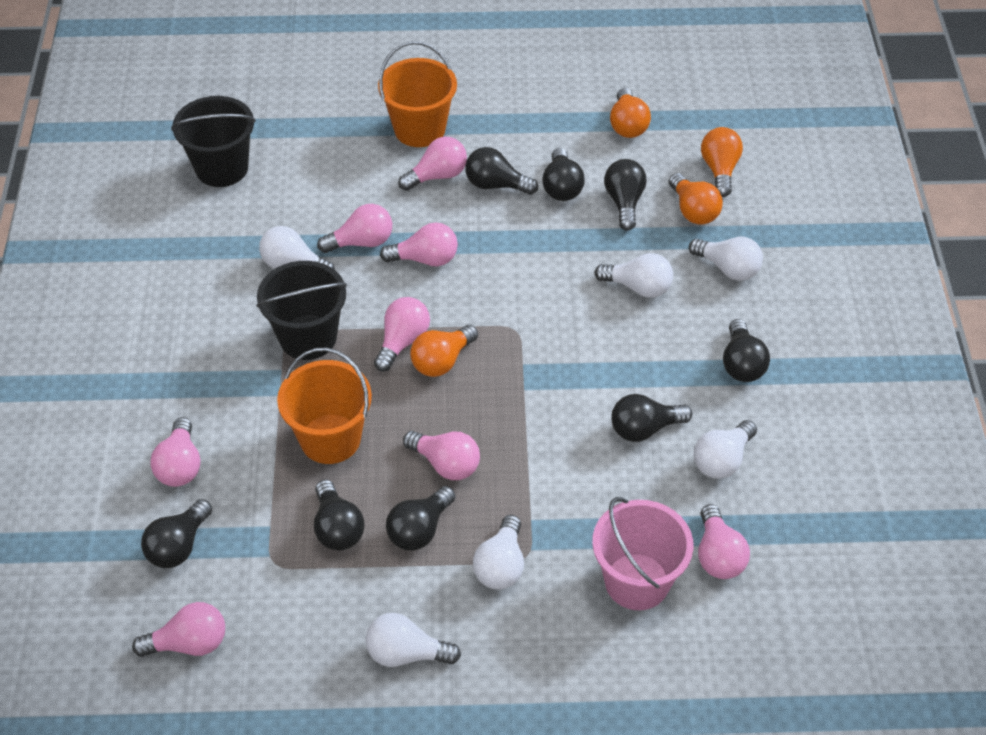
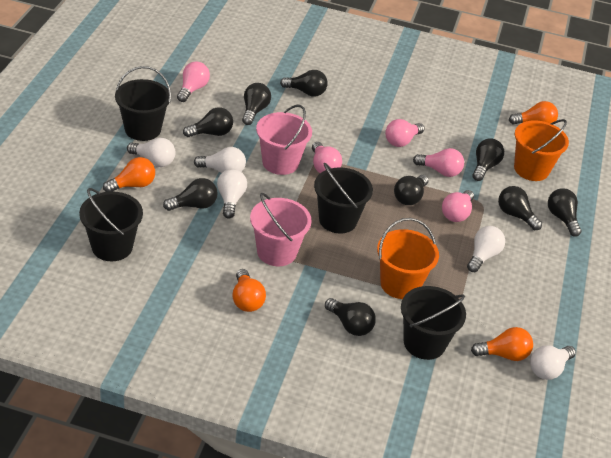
black bucket: 2 -> 4
black light bulb: 8 -> 9
pink bucket: 1 -> 2
pink light bulb: 8 -> 5
white light bulb: 6 -> 5

